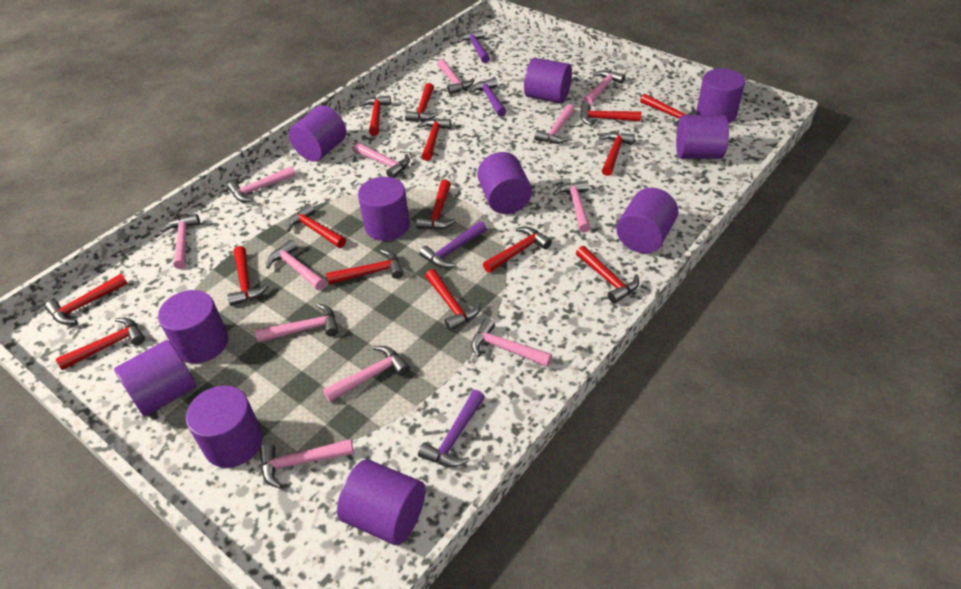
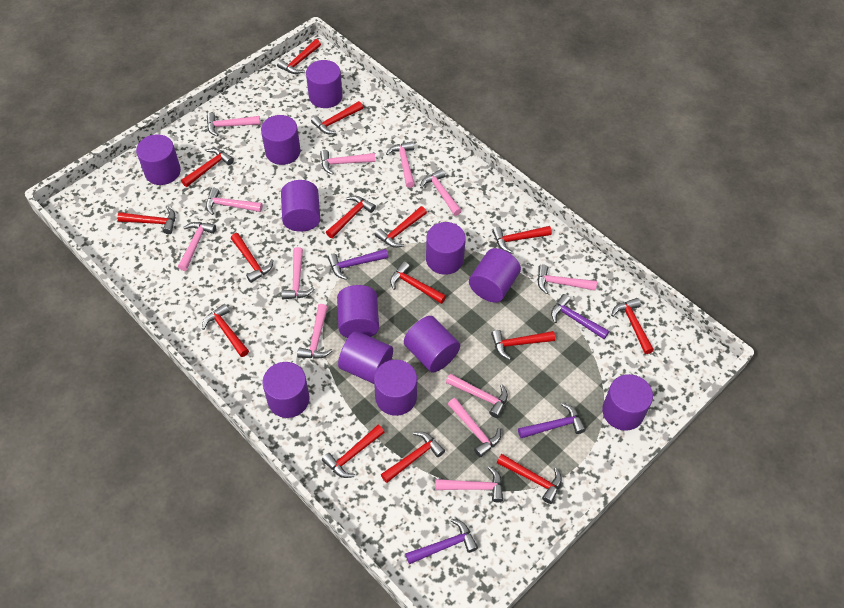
purple cylinder: 11 -> 12

